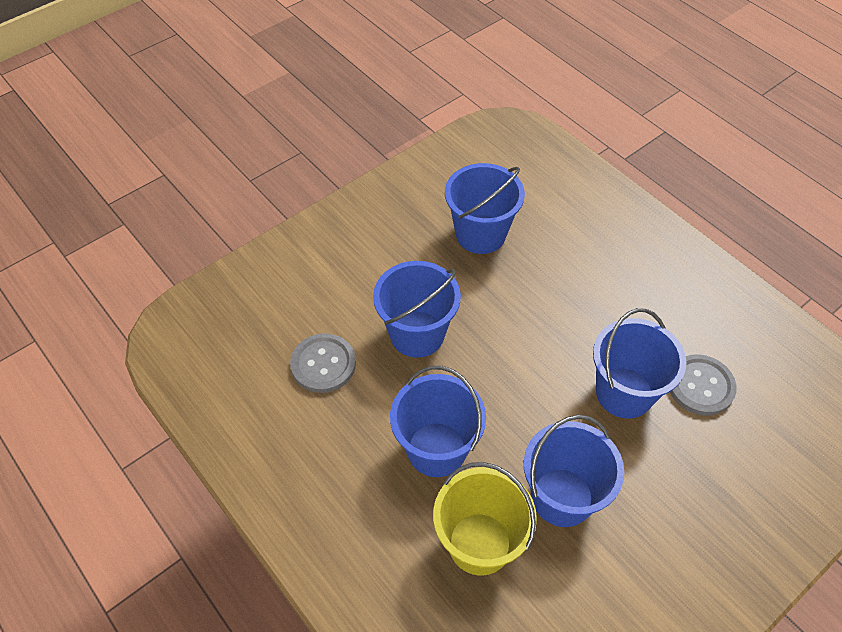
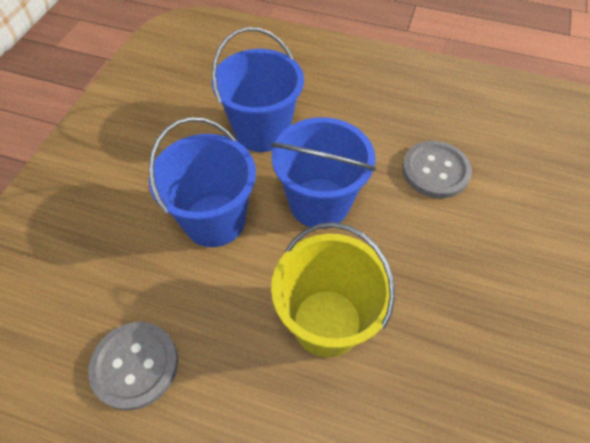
blue bucket: 5 -> 3

